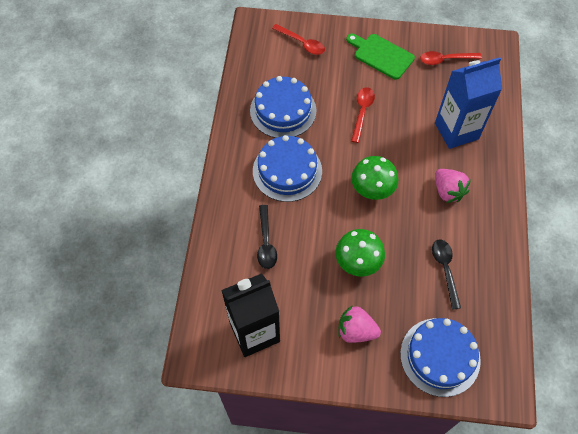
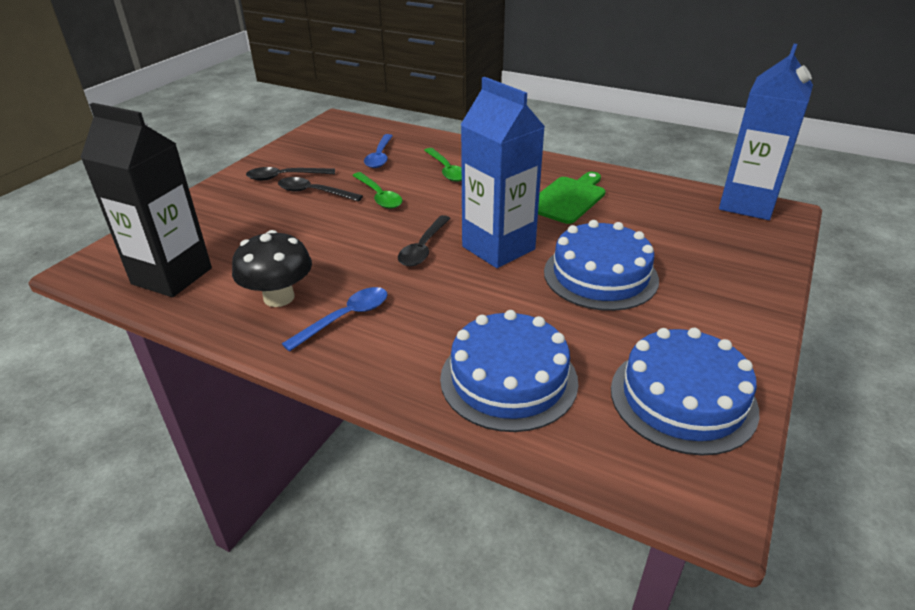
black mushroom: 0 -> 1
black spoon: 2 -> 3
blue carton: 1 -> 2
blue spoon: 0 -> 2
green mushroom: 2 -> 0
green spoon: 0 -> 2
pink strawberry: 2 -> 0
red spoon: 3 -> 0

